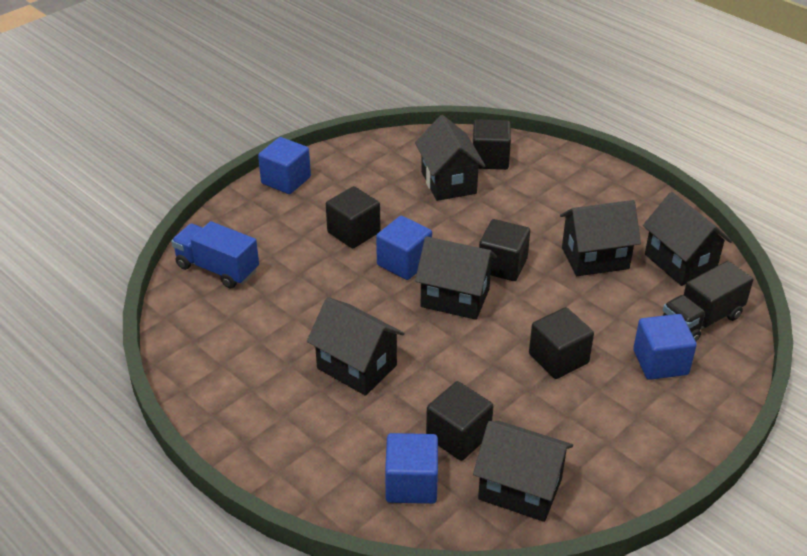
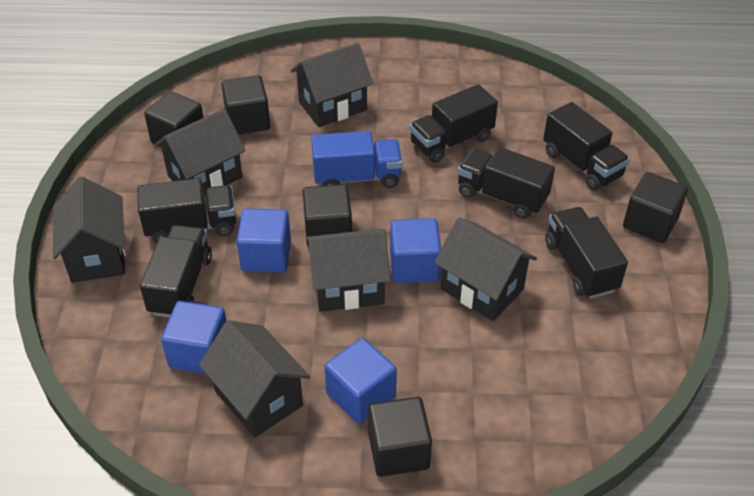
black truck: 1 -> 6

